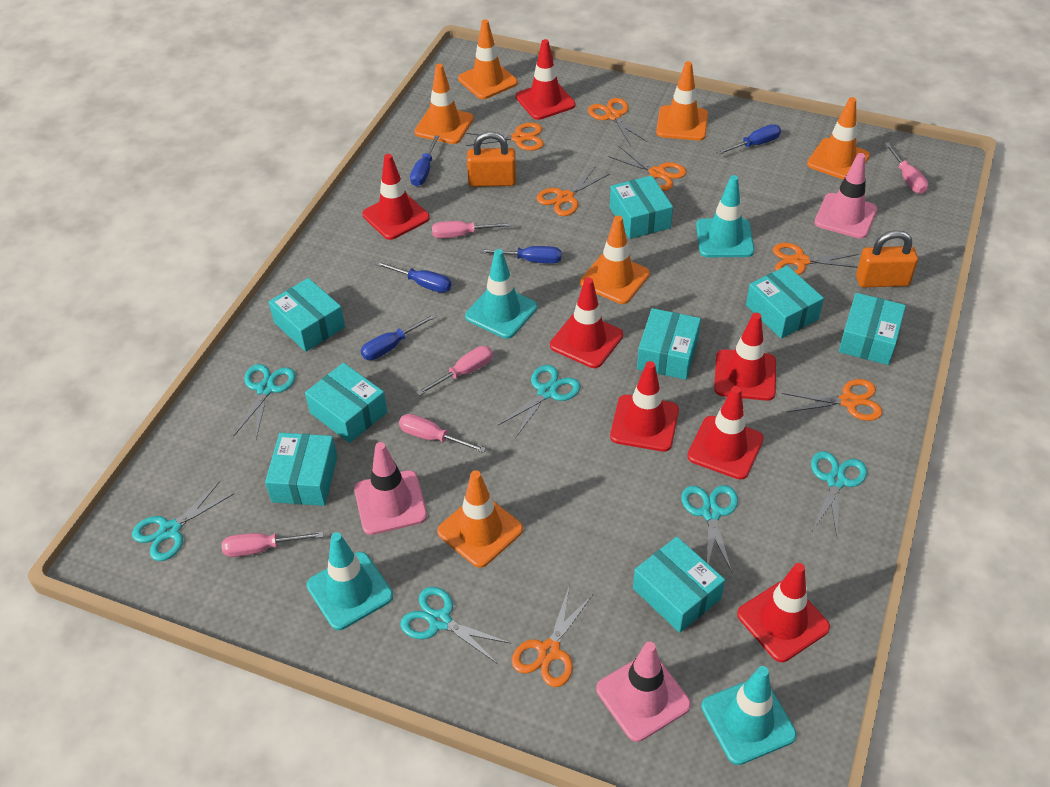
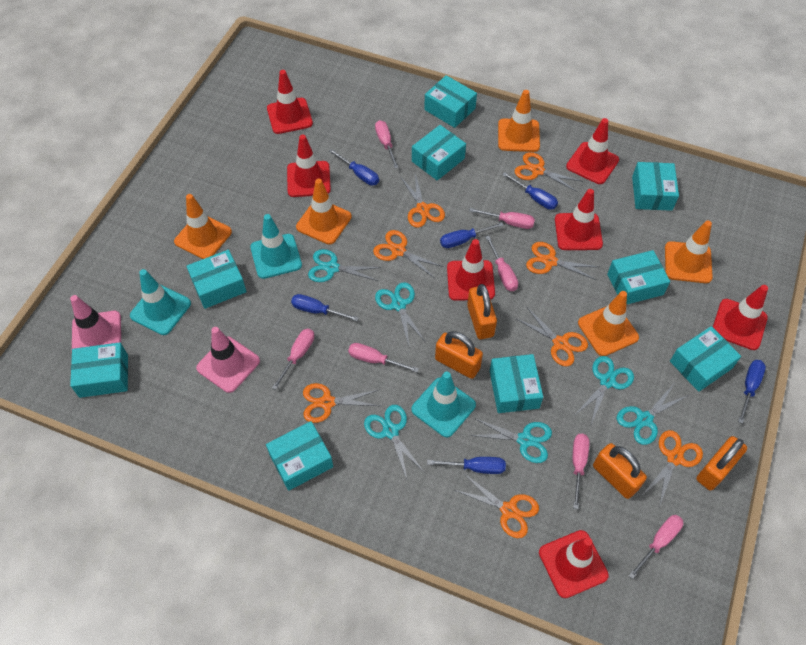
blue screwdriver: 5 -> 6
orange padlock: 2 -> 4
orange scissors: 7 -> 8
orange traffic cone: 6 -> 5
pink screwdriver: 5 -> 7
pink traffic cone: 3 -> 2
turquoise box: 8 -> 9
turquoise traffic cone: 4 -> 3

